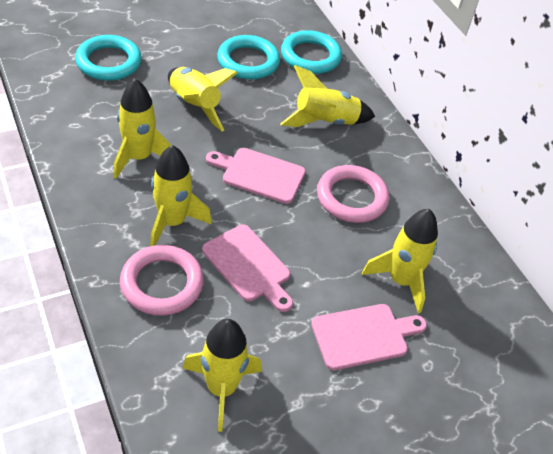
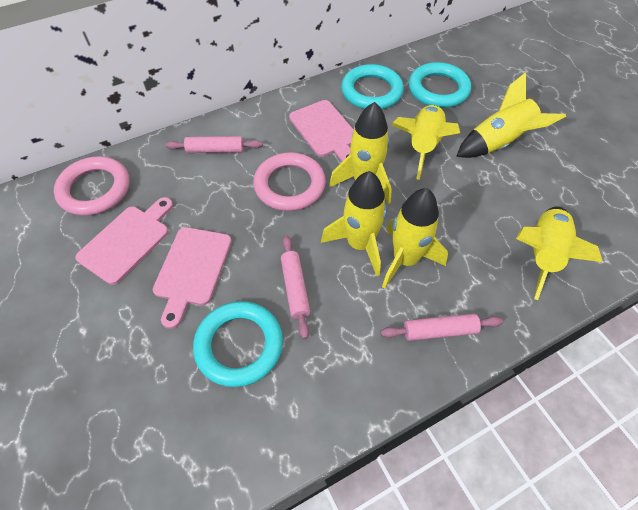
pink rolling pin: 0 -> 3

